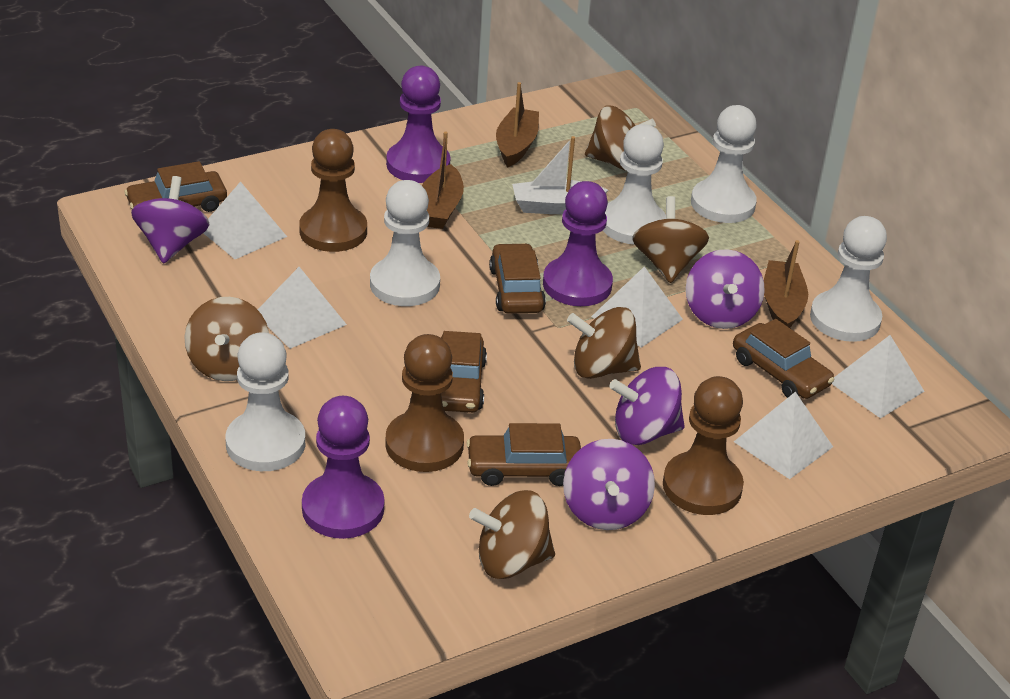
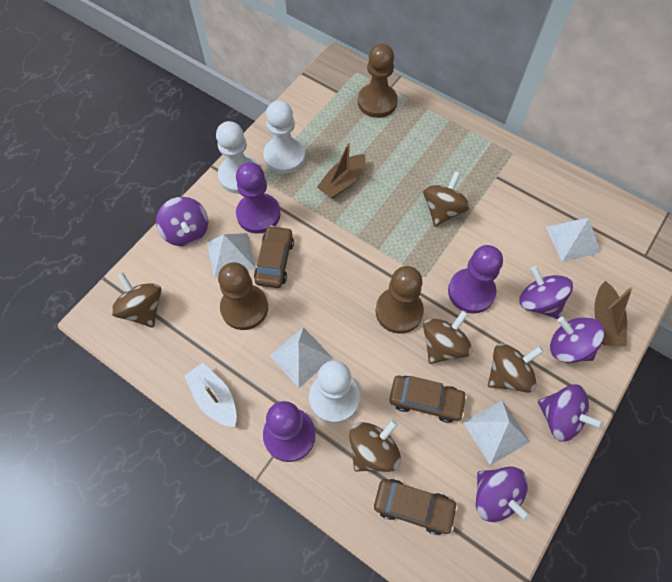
brown boat: 3 -> 2
brown car: 5 -> 3
purple spinning top: 4 -> 5
white pawn: 5 -> 3
white pyramid: 5 -> 4

